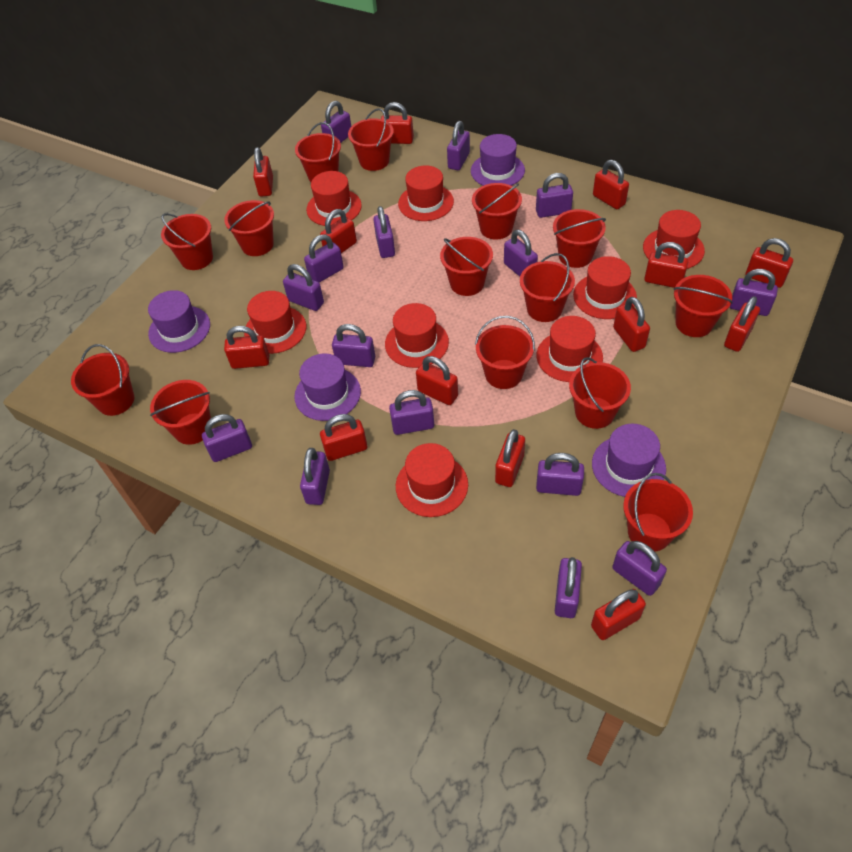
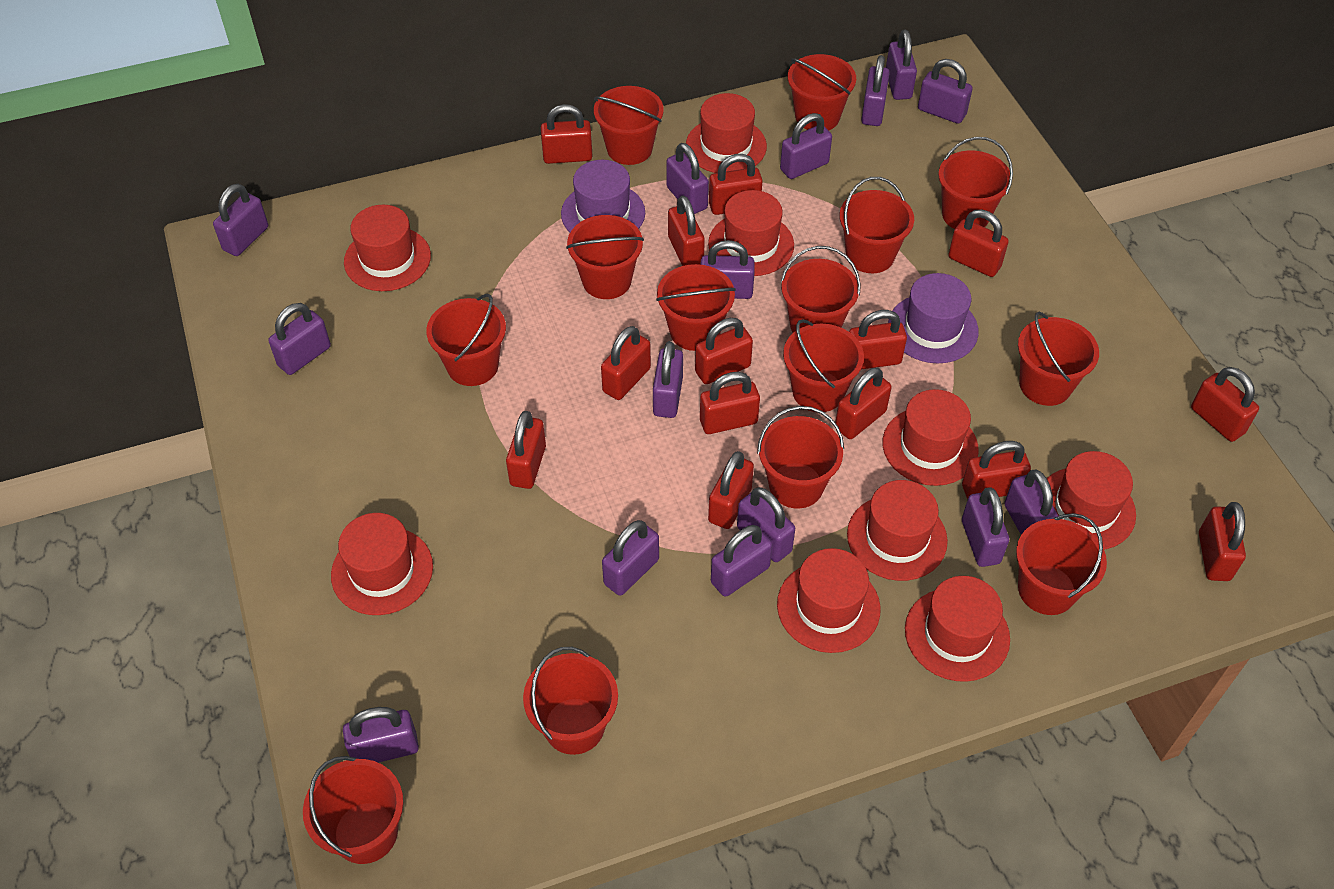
purple hat: 4 -> 2
red hat: 8 -> 9
red padlock: 13 -> 14

